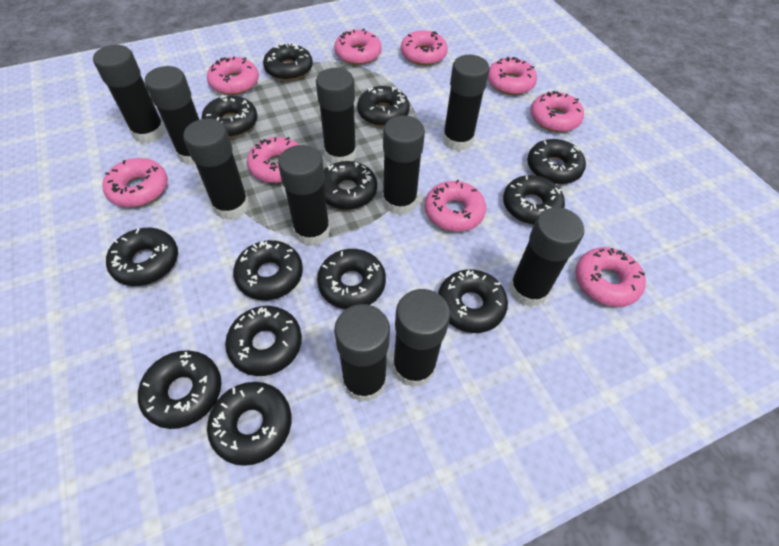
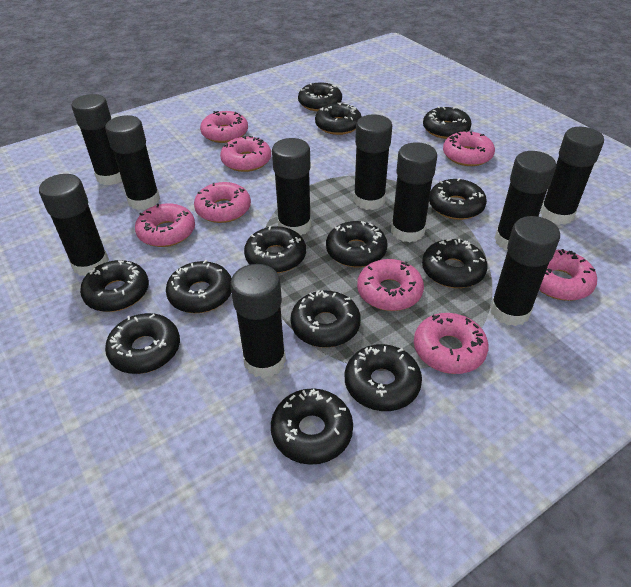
pink donut: 9 -> 8

